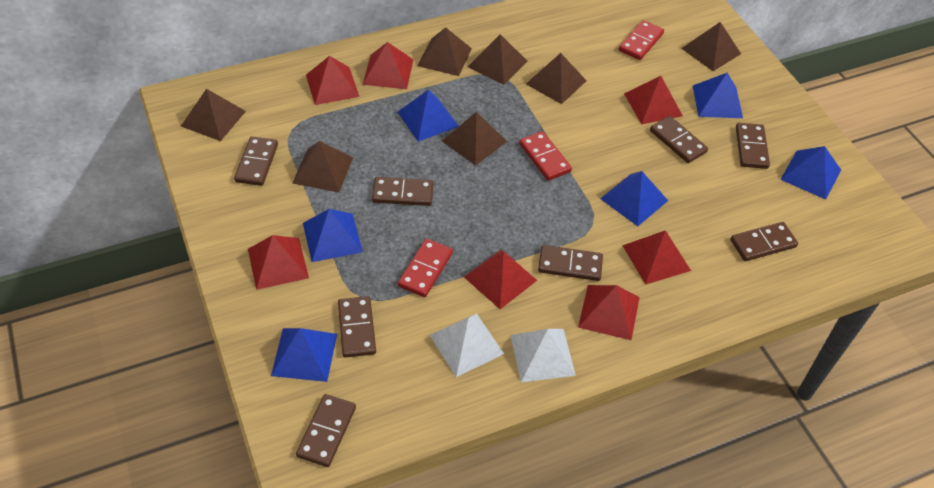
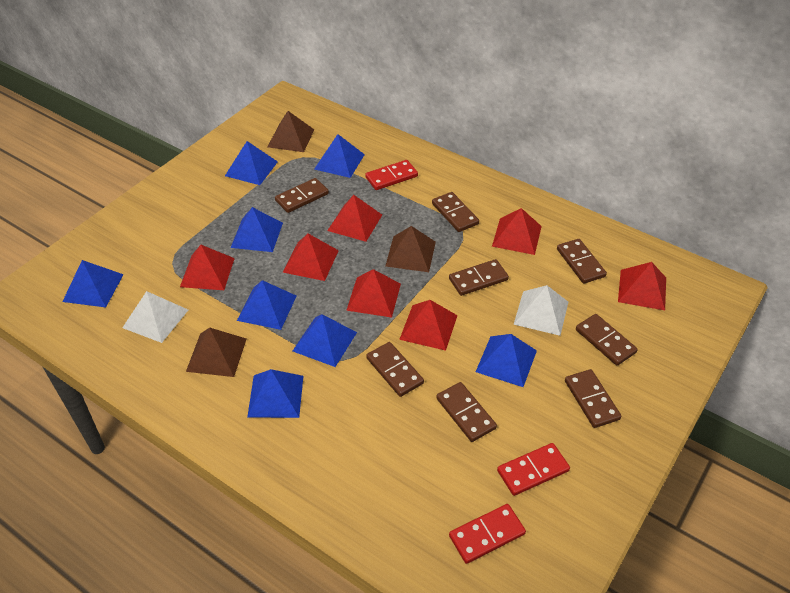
blue pyramid: 6 -> 8
brown pyramid: 7 -> 3

